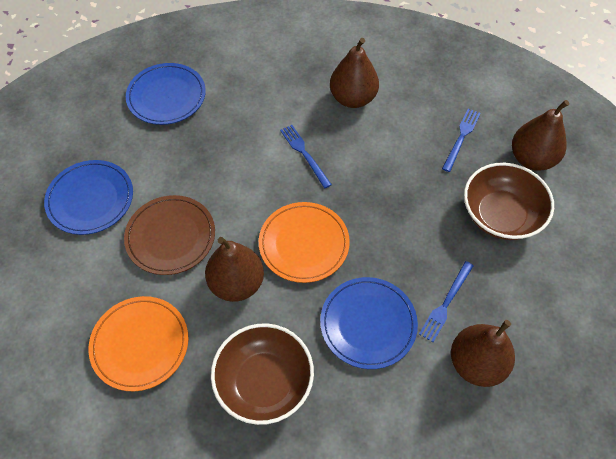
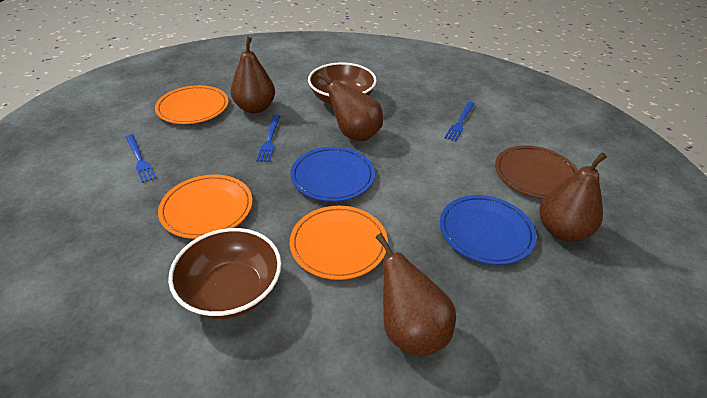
blue plate: 3 -> 2
orange plate: 2 -> 3

